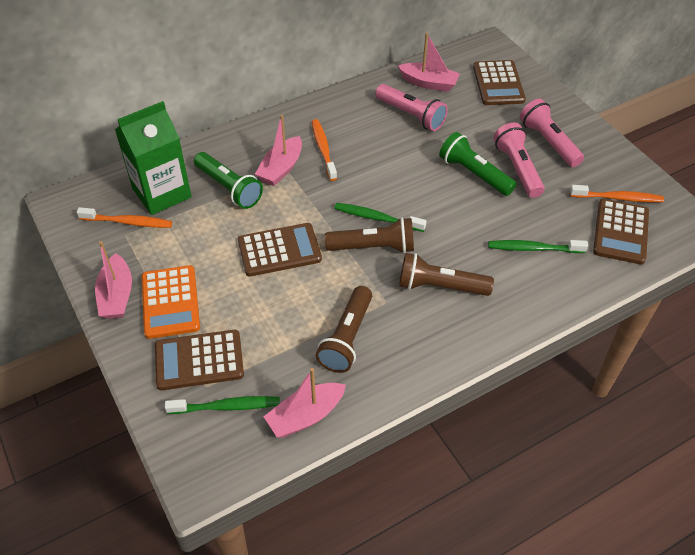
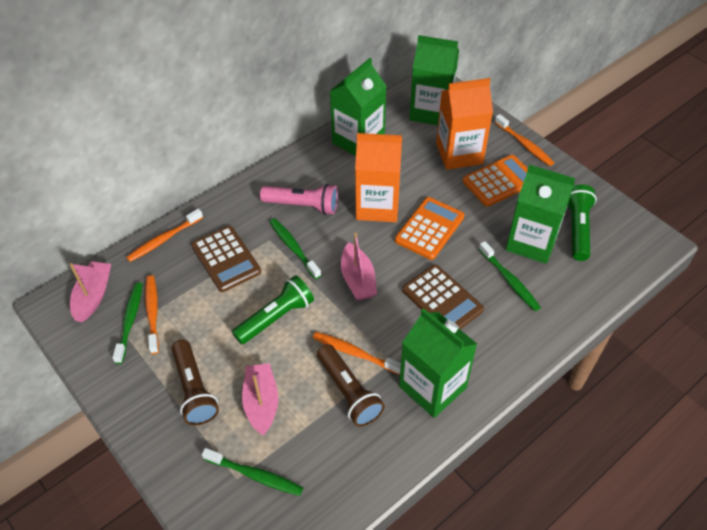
brown calculator: 4 -> 2
brown flashlight: 3 -> 2
green carton: 1 -> 4
green toothbrush: 3 -> 4
orange calculator: 1 -> 2
orange carton: 0 -> 2
orange toothbrush: 3 -> 4
pink boat: 4 -> 3
pink flashlight: 3 -> 1

